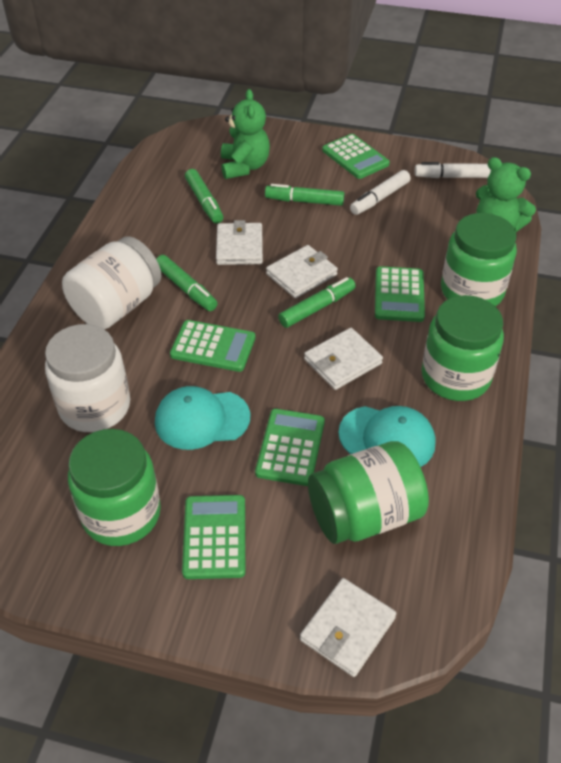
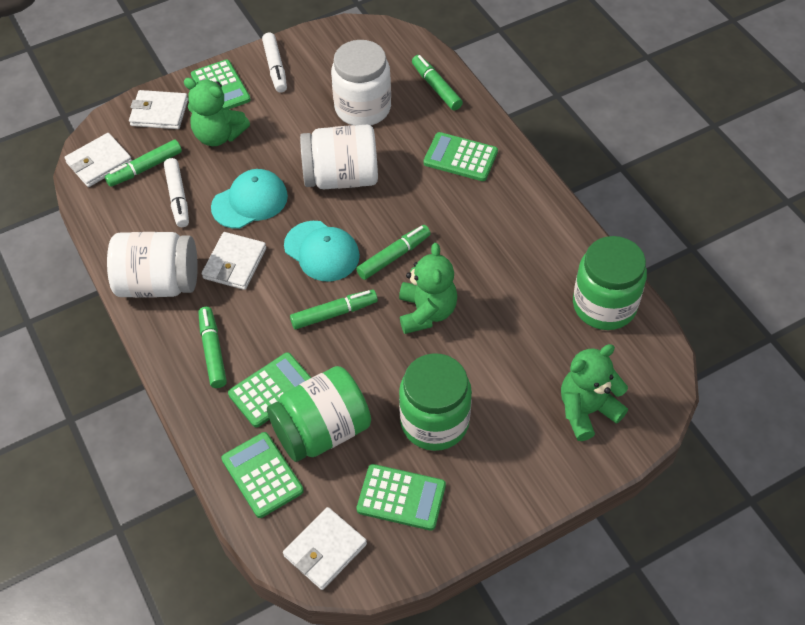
green jar: 4 -> 3
green marker: 4 -> 5
green teddy bear: 2 -> 3
white jar: 2 -> 3

